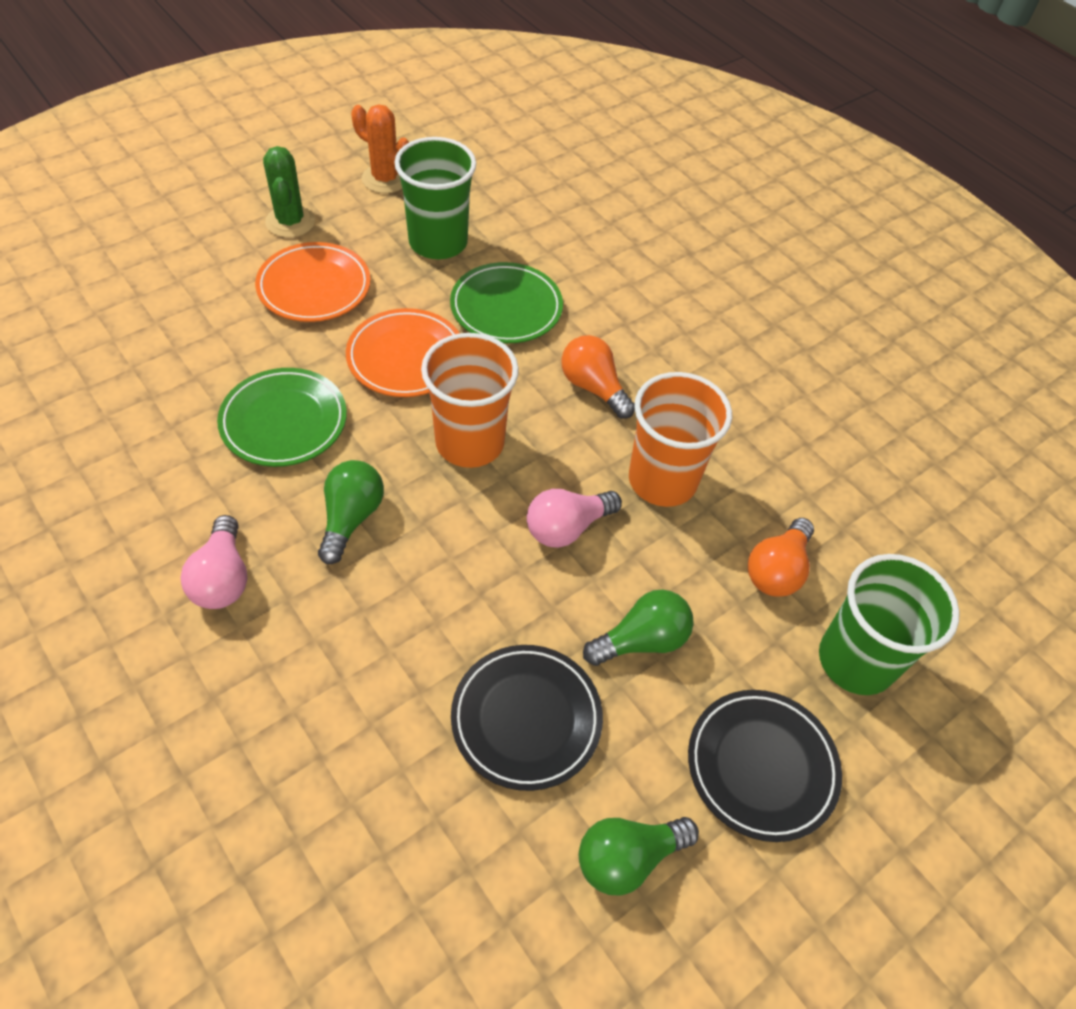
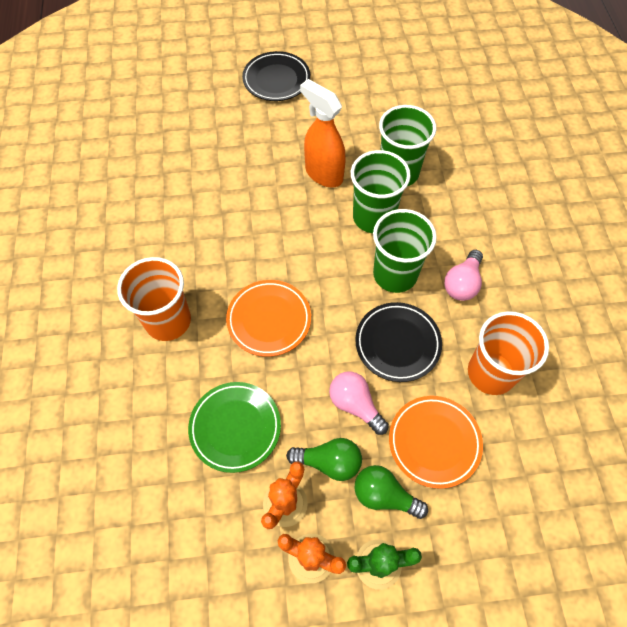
green cup: 2 -> 3
green light bulb: 3 -> 2
green plate: 2 -> 1
orange cactus: 1 -> 2
orange light bulb: 2 -> 0
orange spray bottle: 0 -> 1

